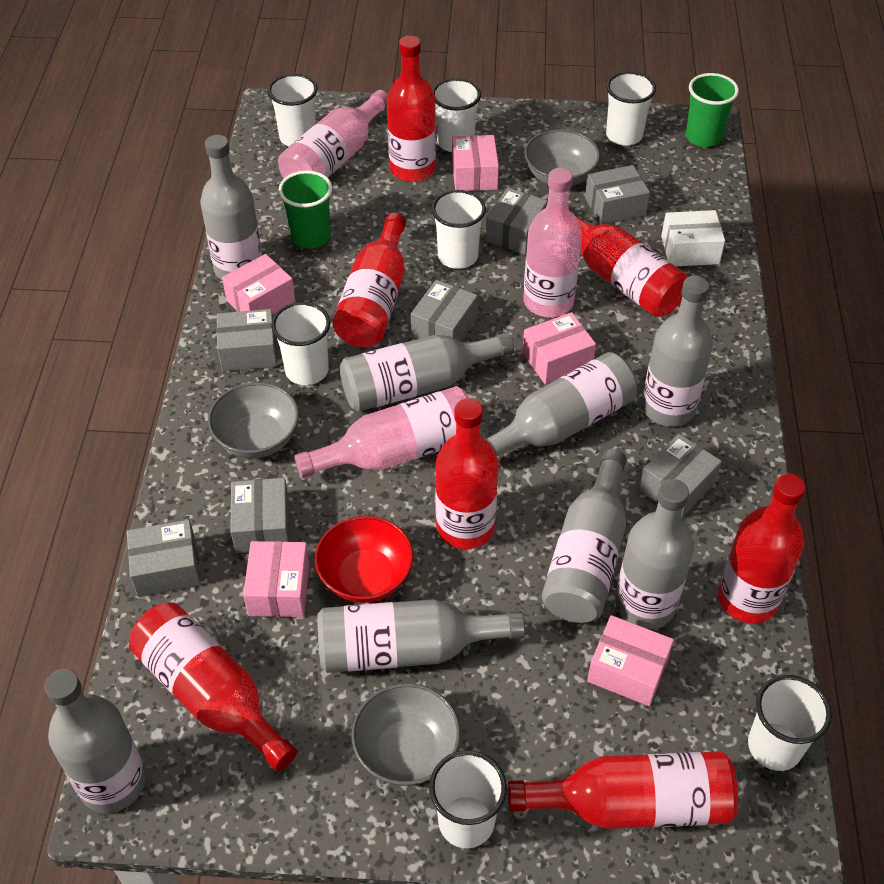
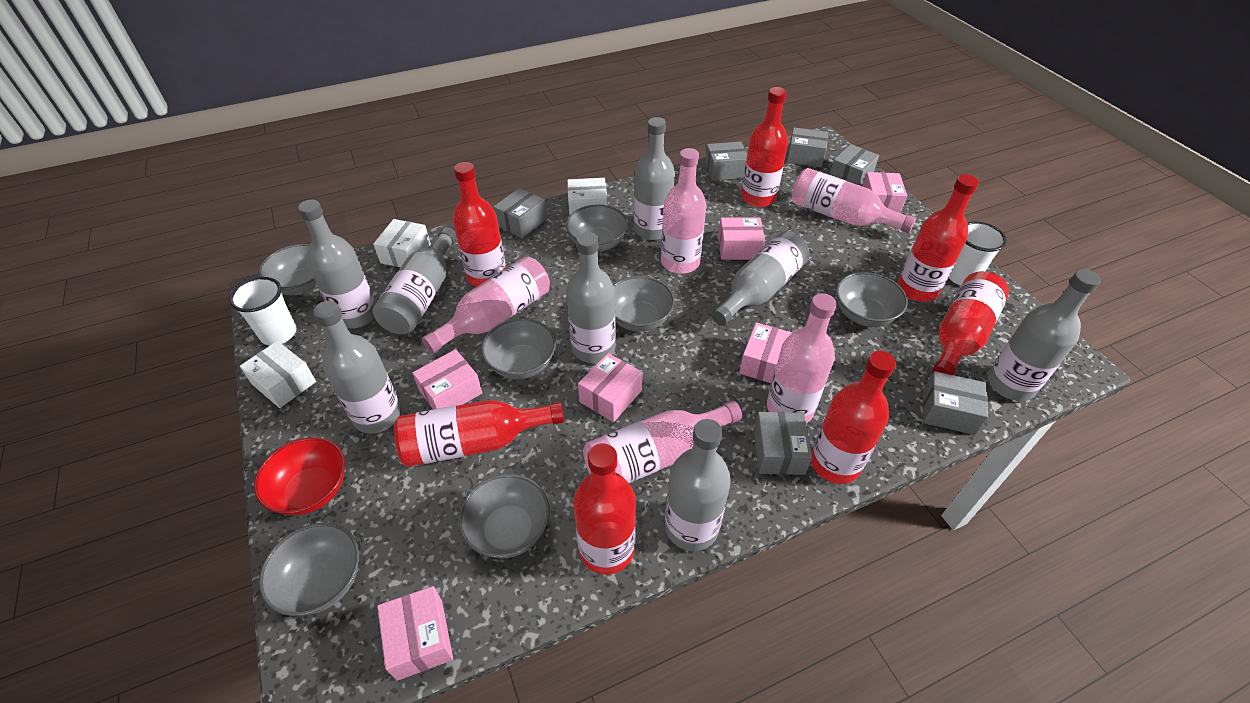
green cup: 2 -> 0
grey bowl: 3 -> 7
grey box: 7 -> 6
pink bottle: 3 -> 5
pink box: 5 -> 6
white box: 1 -> 3
white cup: 7 -> 2

